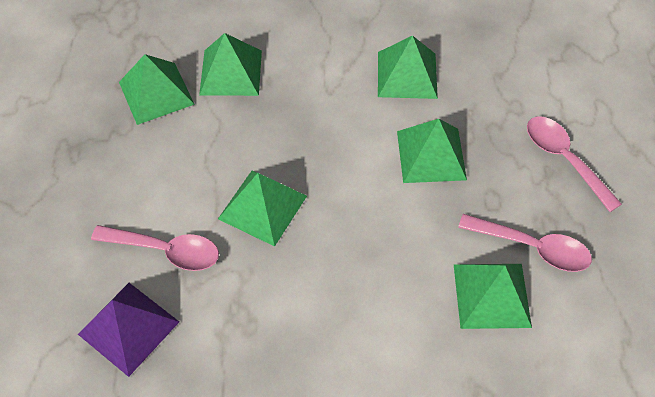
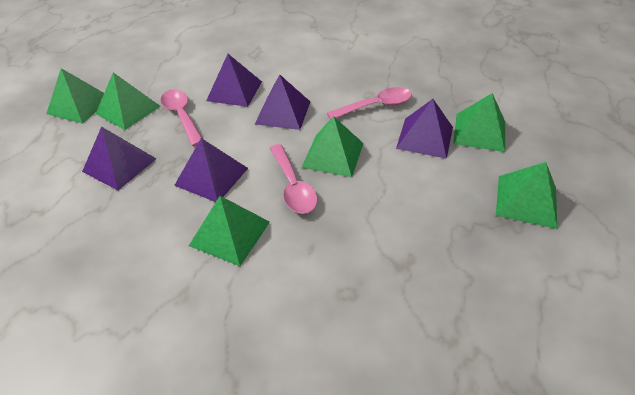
purple pyramid: 1 -> 5

